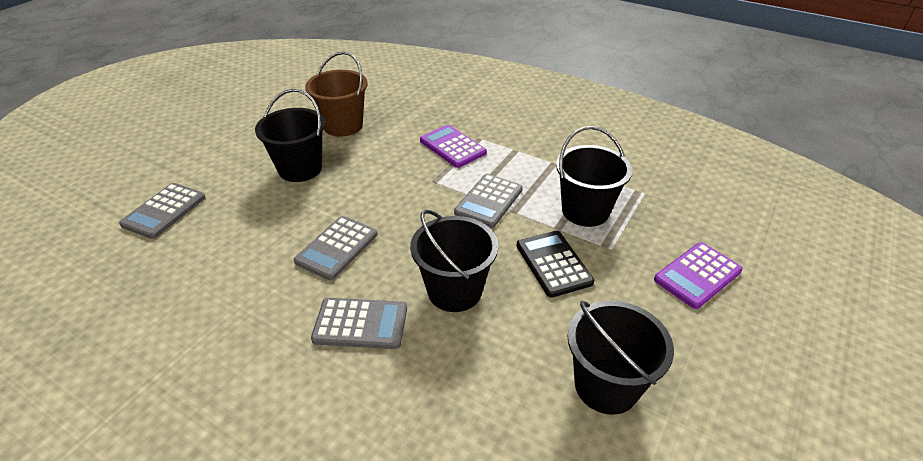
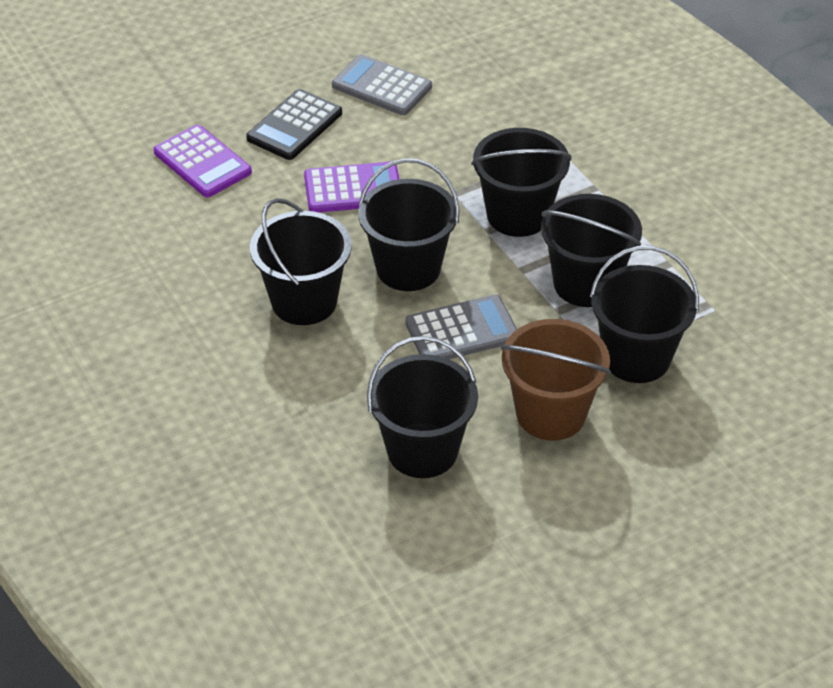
black bucket: 4 -> 6
grey calculator: 4 -> 2

